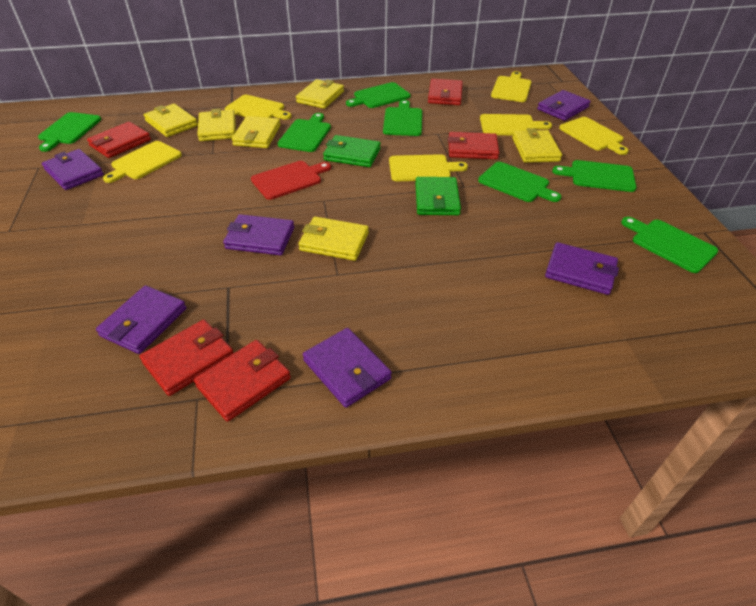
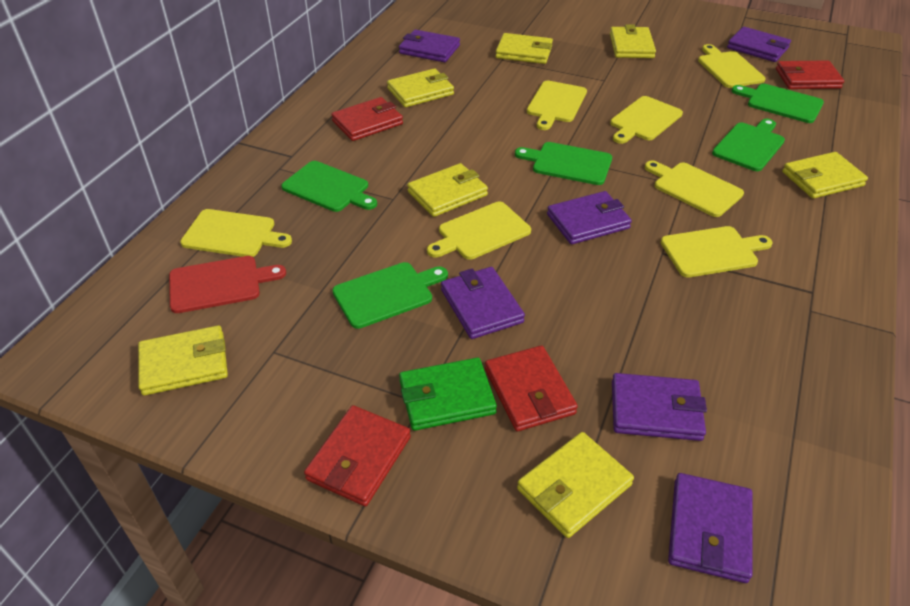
green cutting board: 7 -> 5
green wallet: 2 -> 1
red wallet: 5 -> 4
yellow cutting board: 6 -> 7
yellow wallet: 6 -> 7

